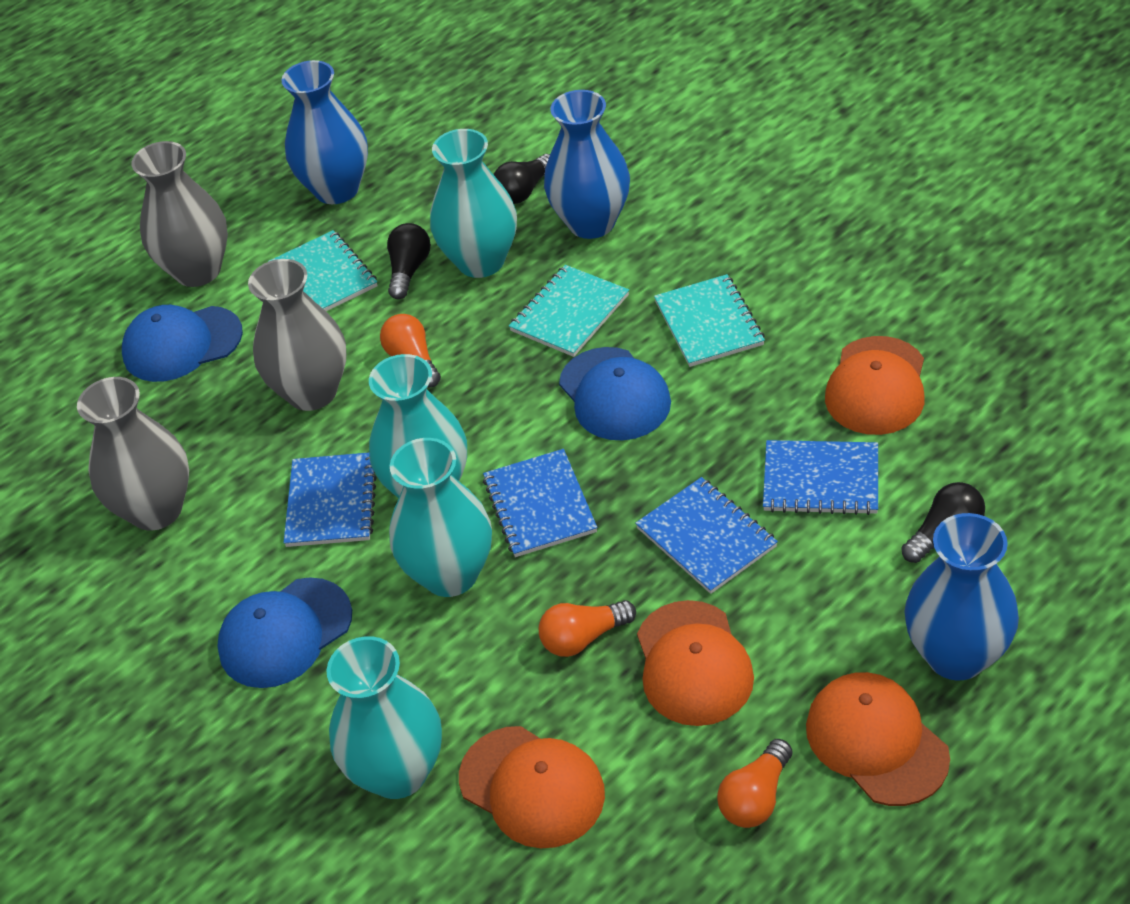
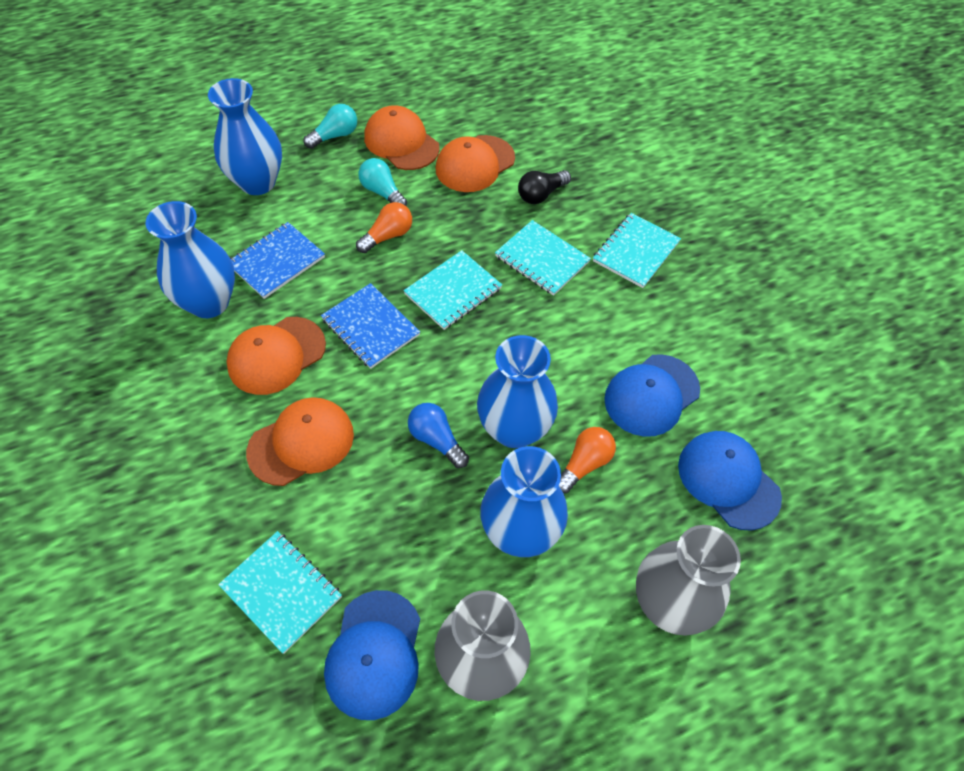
black light bulb: 3 -> 1
blue light bulb: 0 -> 1
blue notebook: 4 -> 2
blue vase: 3 -> 4
grey vase: 3 -> 2
orange light bulb: 3 -> 2
turquoise light bulb: 0 -> 2
turquoise notebook: 3 -> 4
turquoise vase: 4 -> 0

